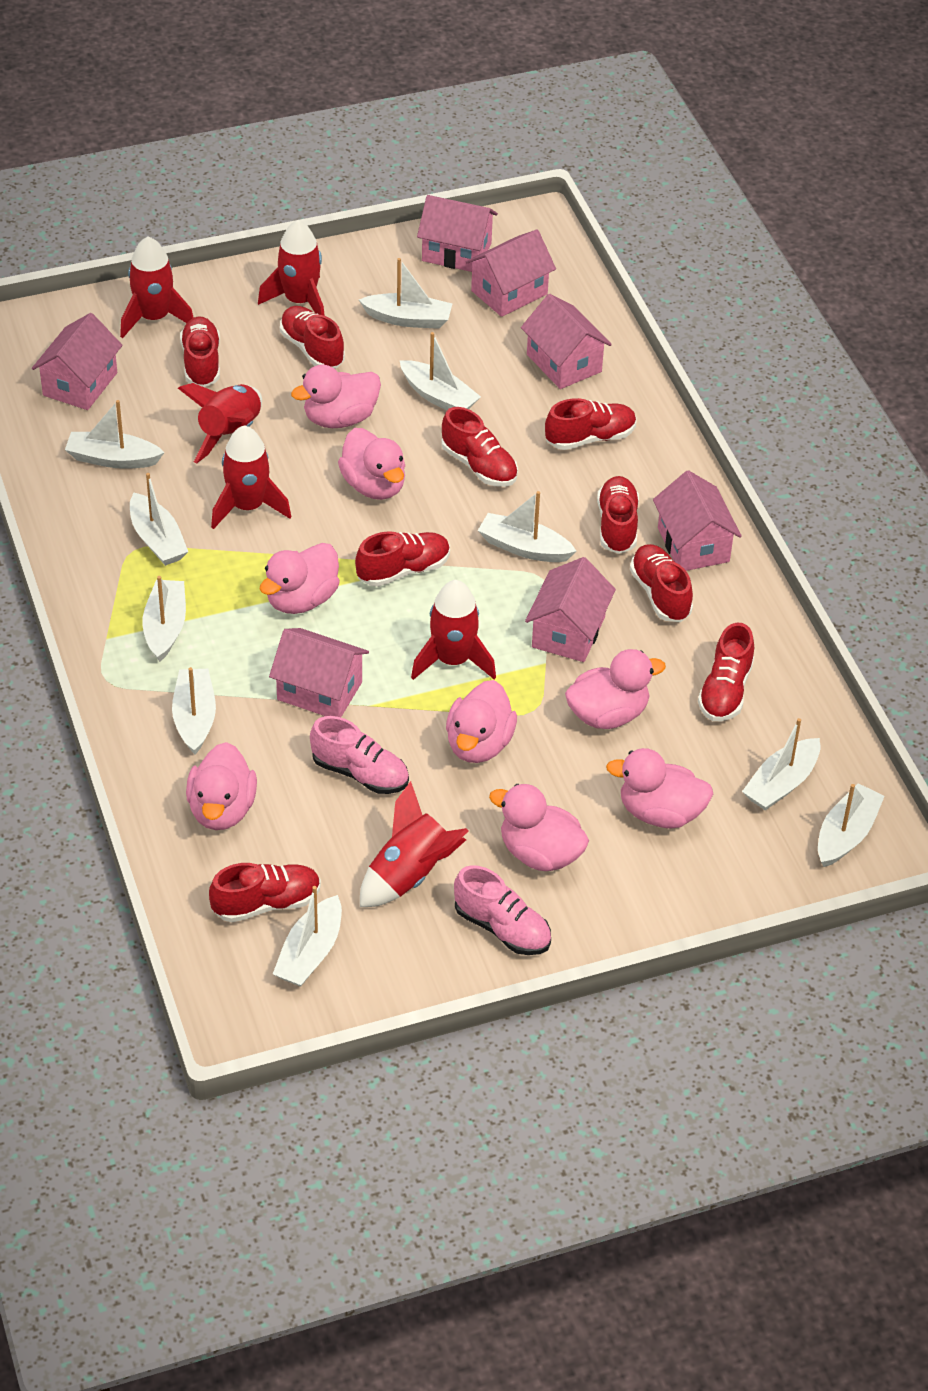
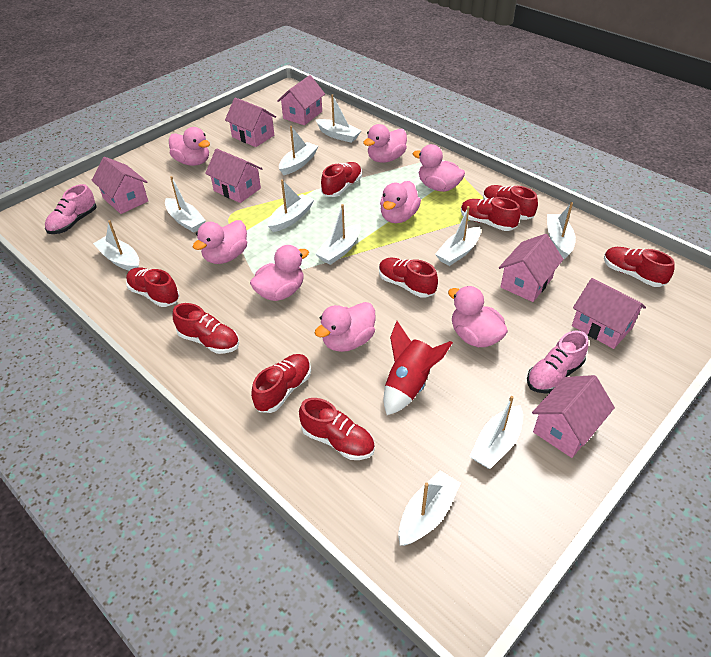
red rocket: 6 -> 1

